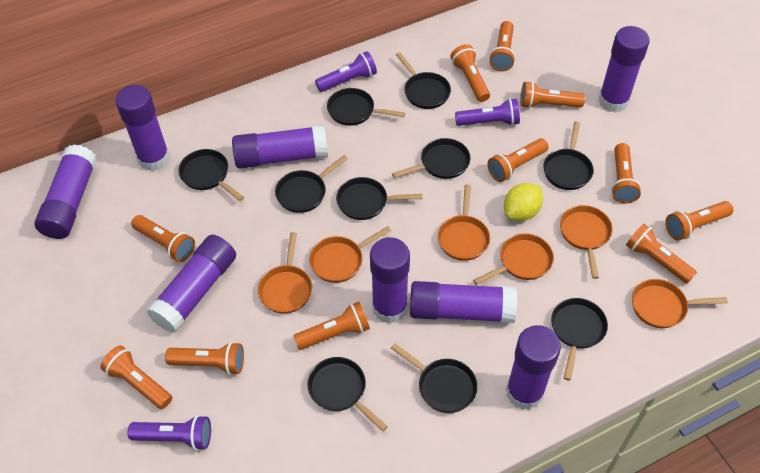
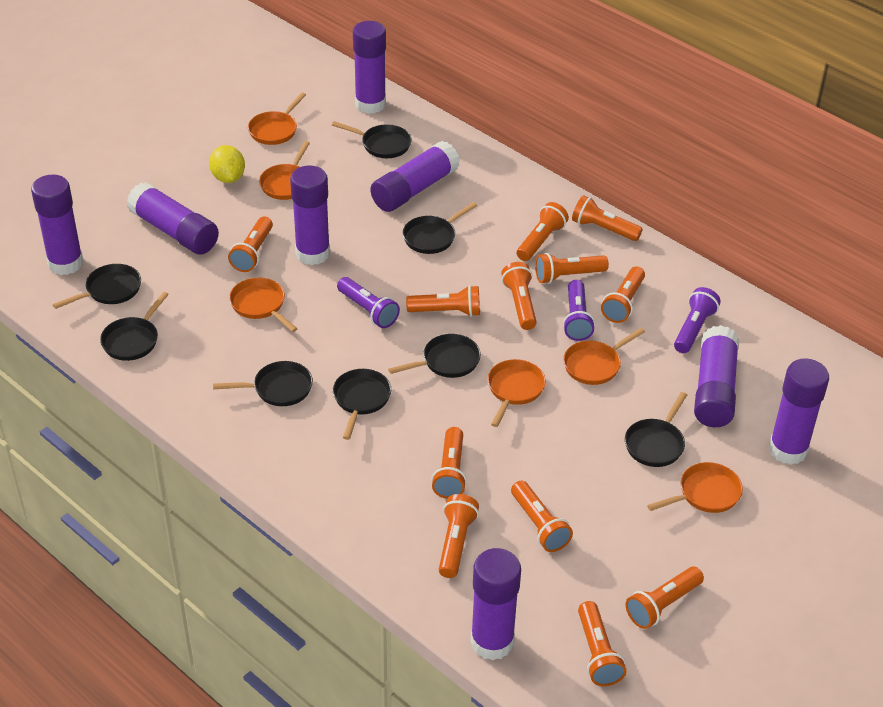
black pan: 10 -> 8
orange flashlight: 11 -> 12

